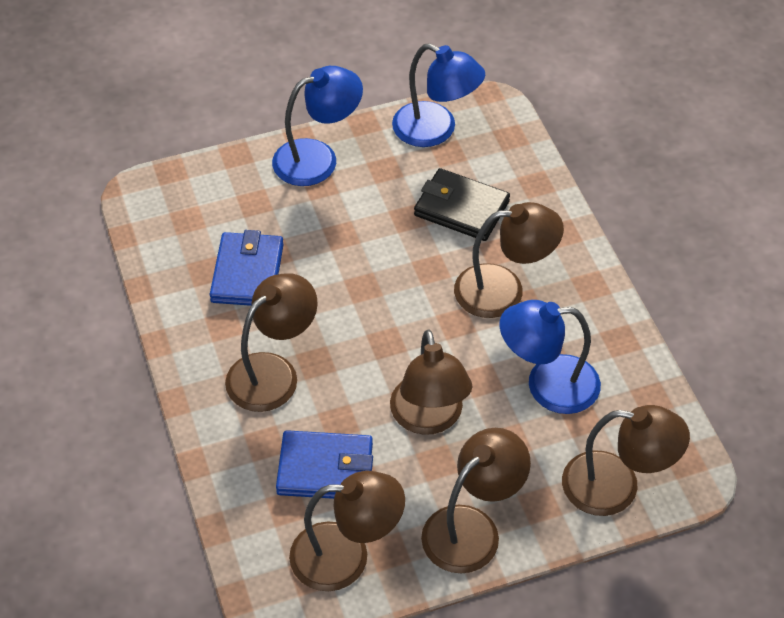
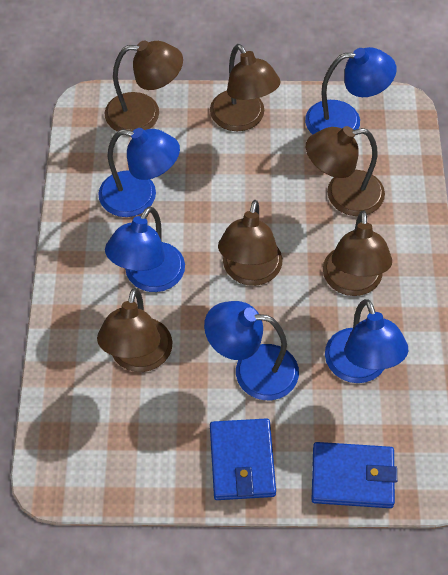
black wallet: 1 -> 0
blue lamp: 3 -> 5

